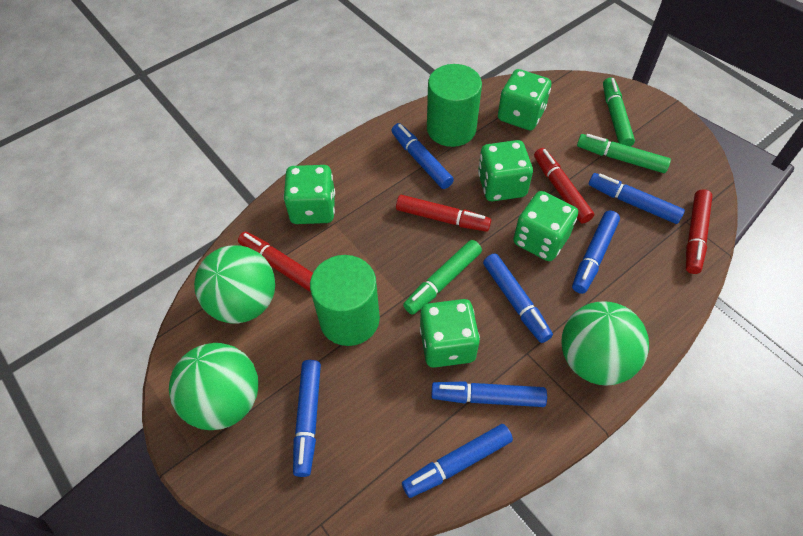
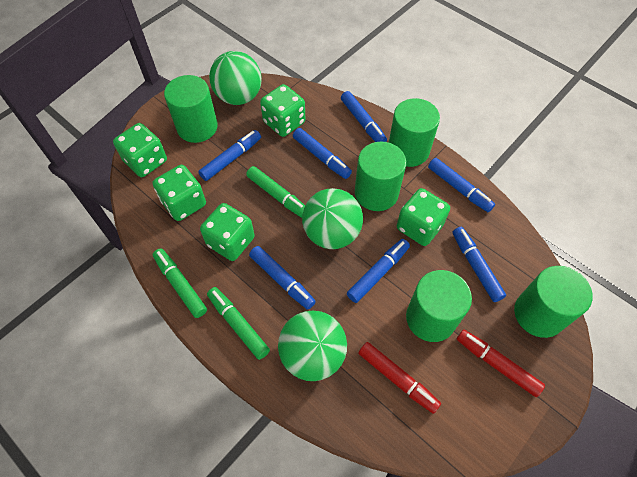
green cylinder: 2 -> 5
red marker: 4 -> 2

